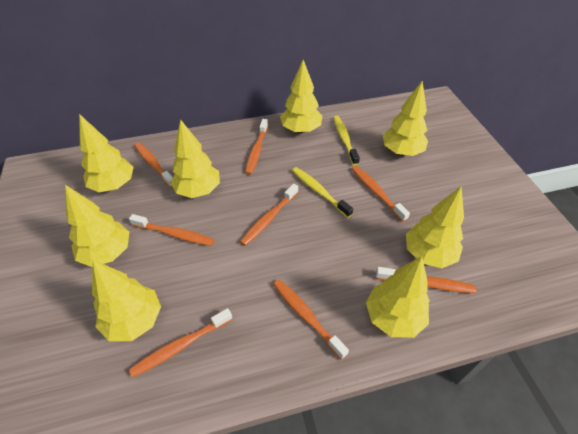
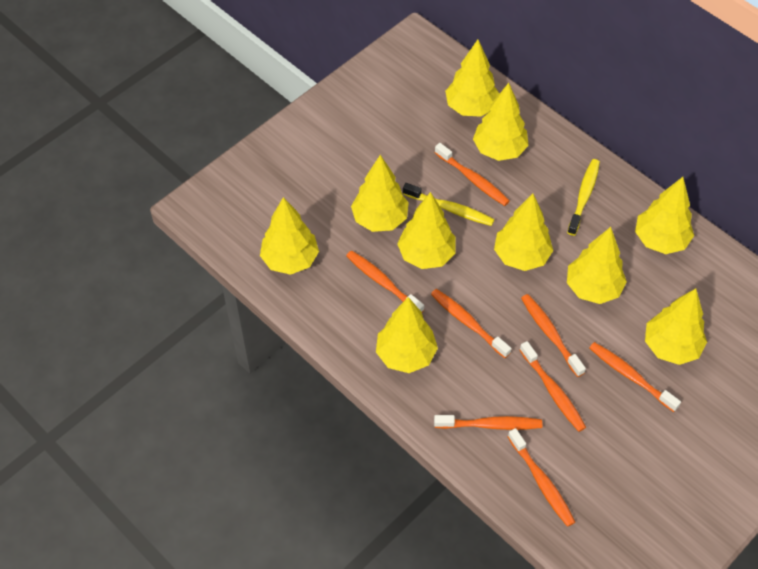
yellow tree: 8 -> 10

